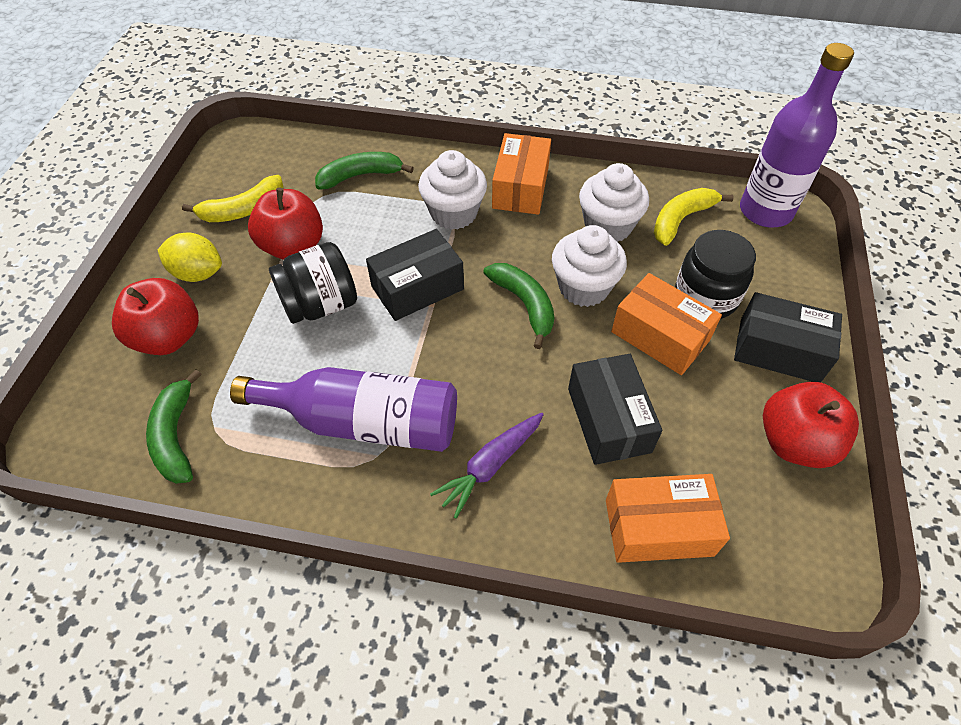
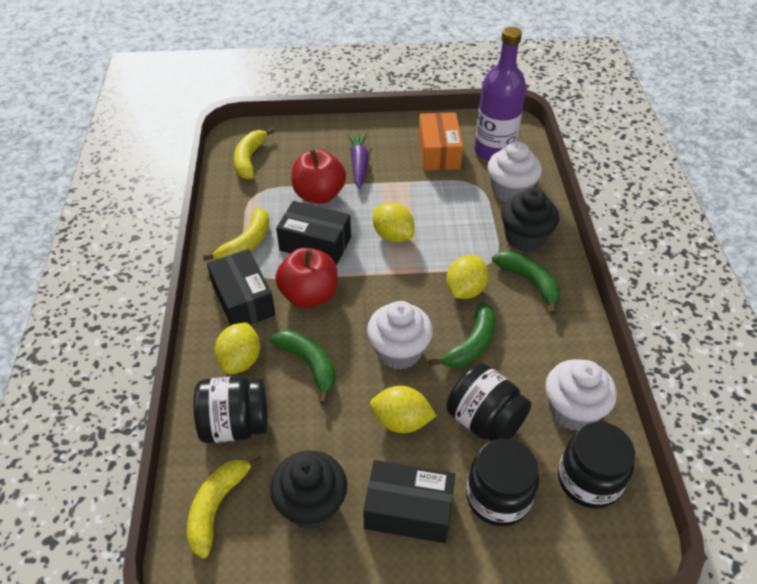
black cupcake: 0 -> 2
black jar: 2 -> 4
orange box: 3 -> 1
purple bottle: 2 -> 1
red apple: 3 -> 2
yellow banana: 2 -> 3
yellow lemon: 1 -> 4

